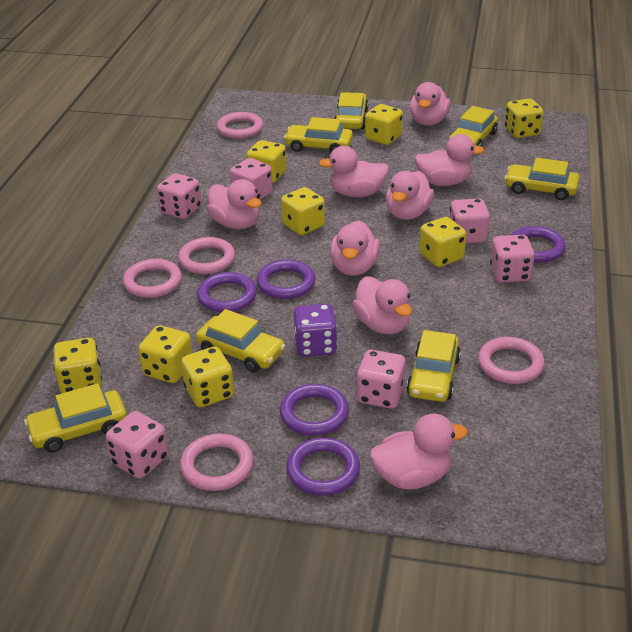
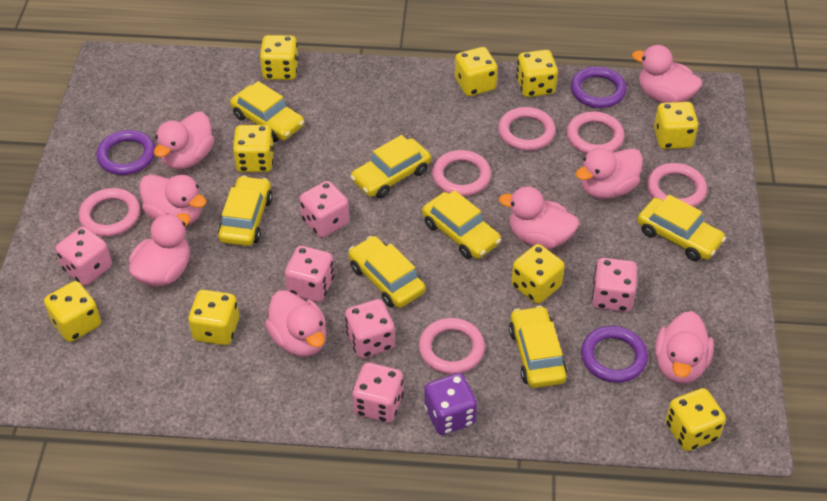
pink ring: 5 -> 6
purple ring: 5 -> 3
yellow dice: 8 -> 9

